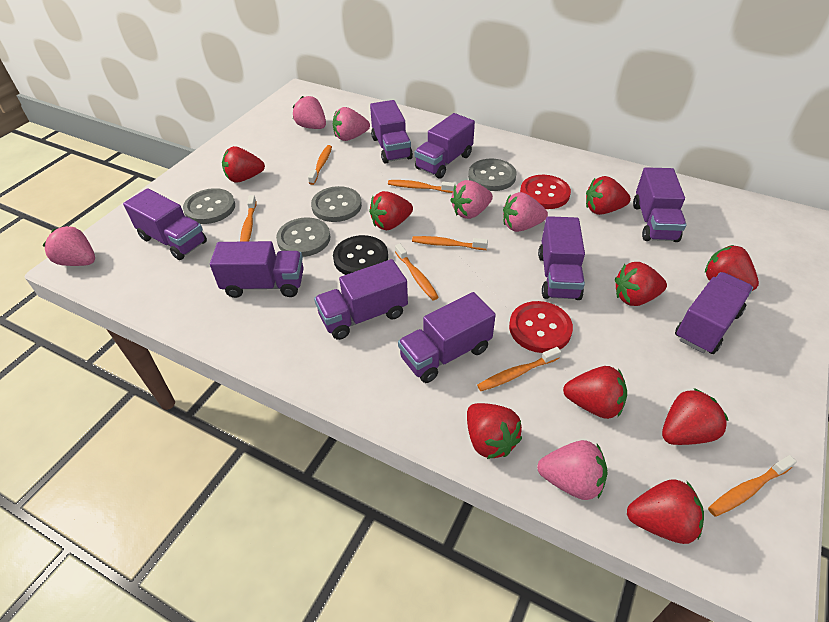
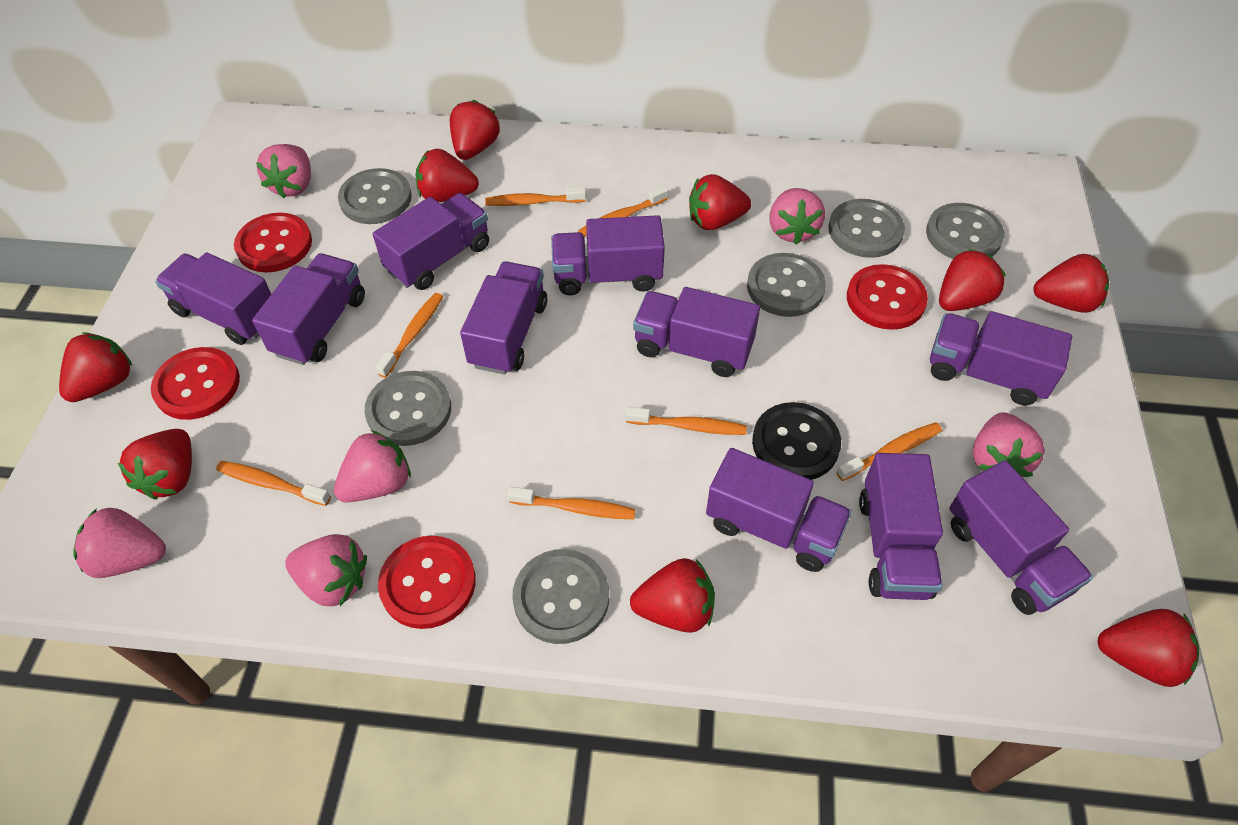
grey button: 4 -> 6
purple truck: 9 -> 10
red button: 2 -> 4

